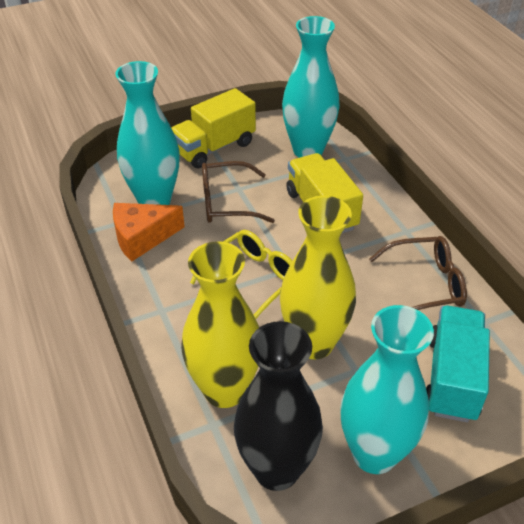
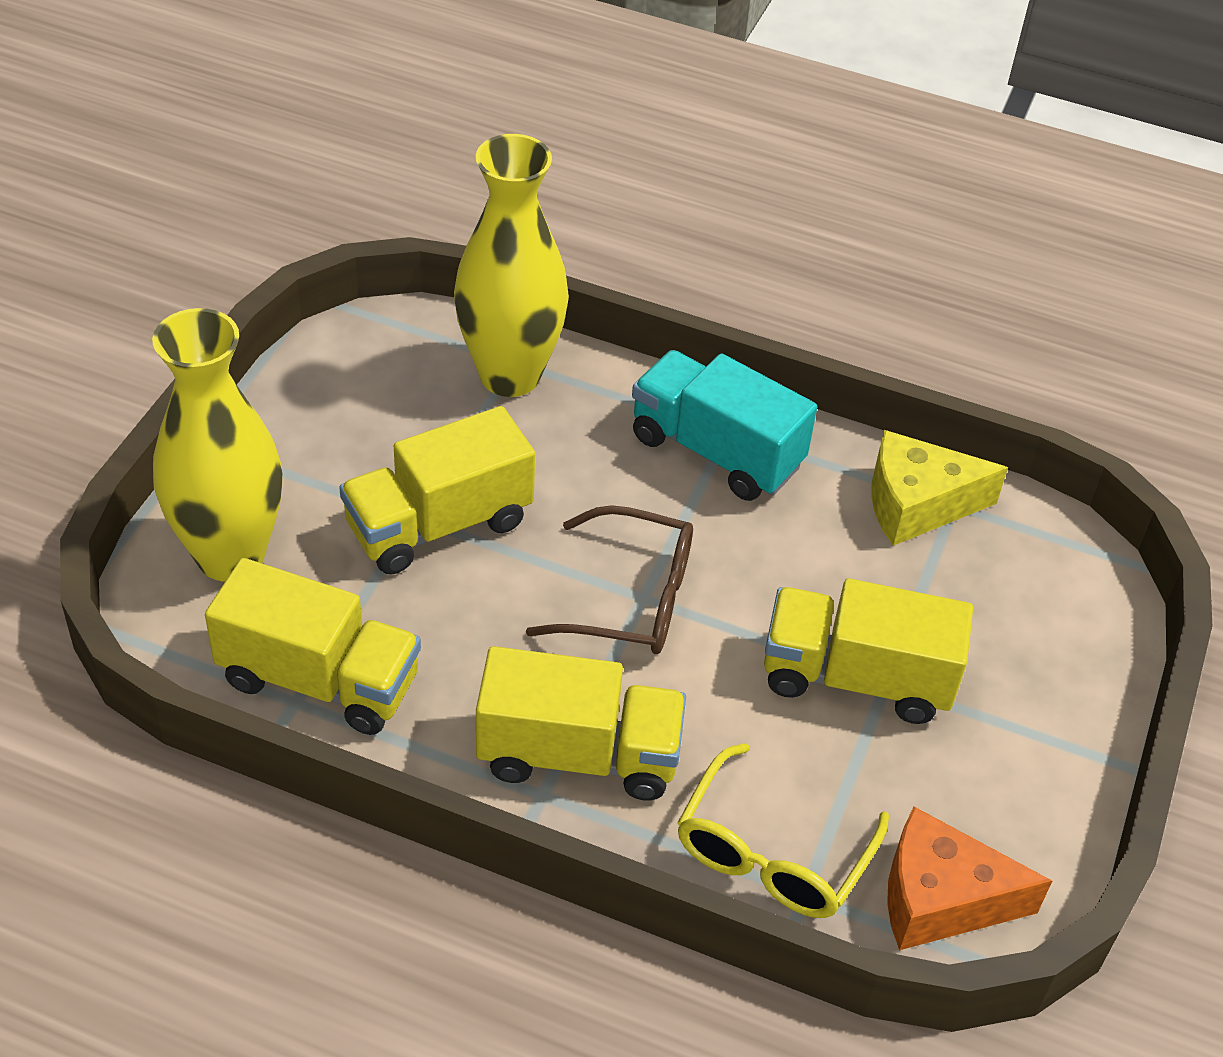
black vase: 1 -> 0
brown glasses: 2 -> 1
turquoise vase: 3 -> 0
yellow cheese: 0 -> 1
yellow truck: 2 -> 4

